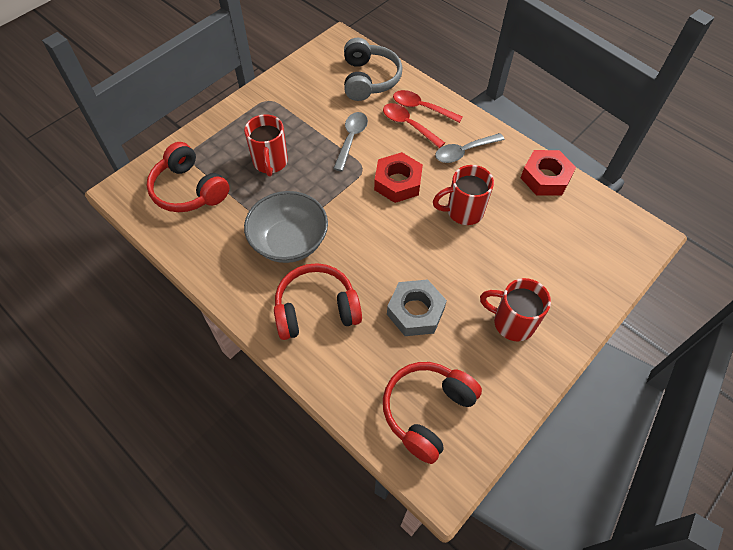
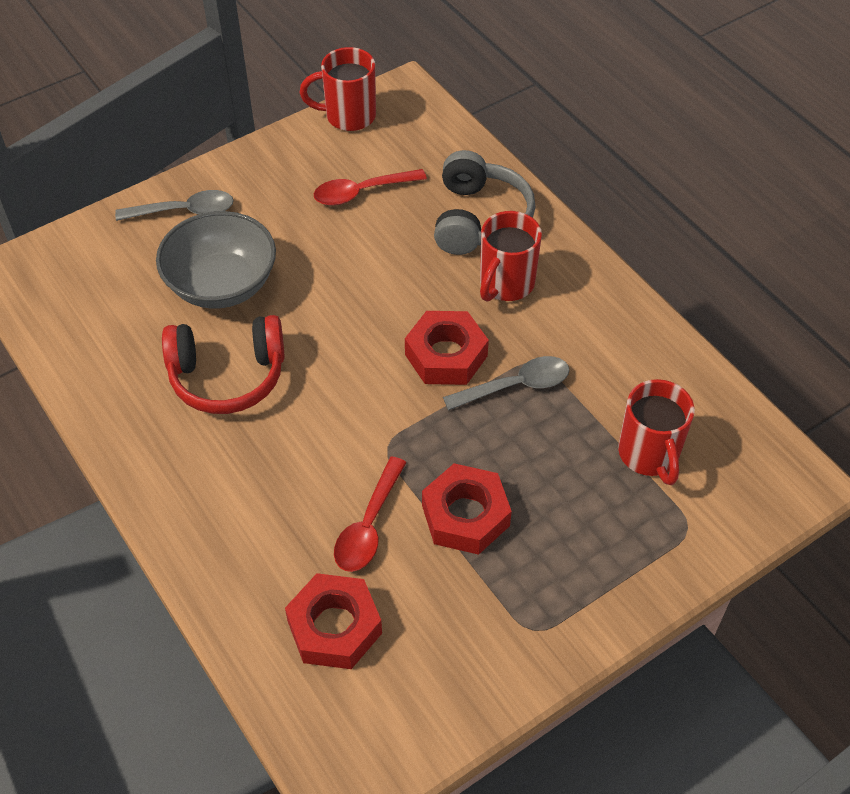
grey nut: 1 -> 0
red headphones: 3 -> 1
red nut: 2 -> 3

